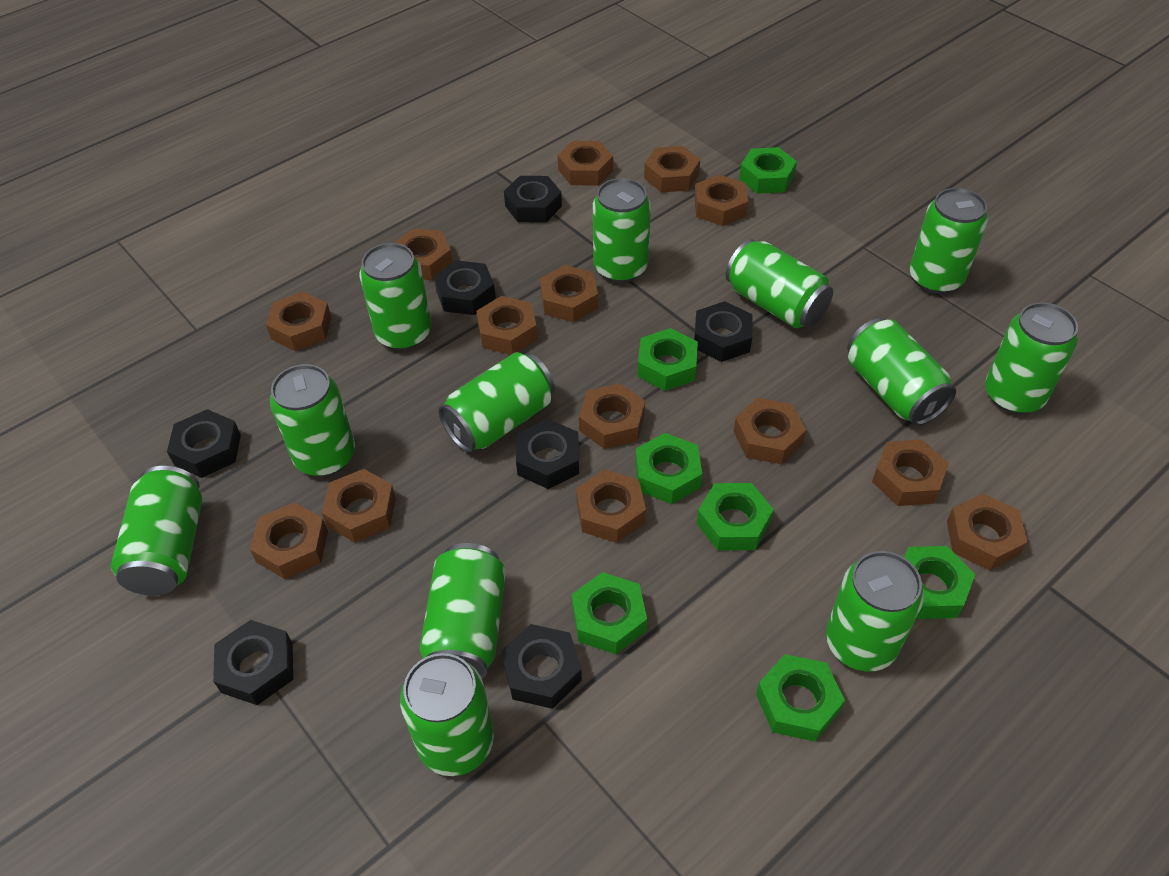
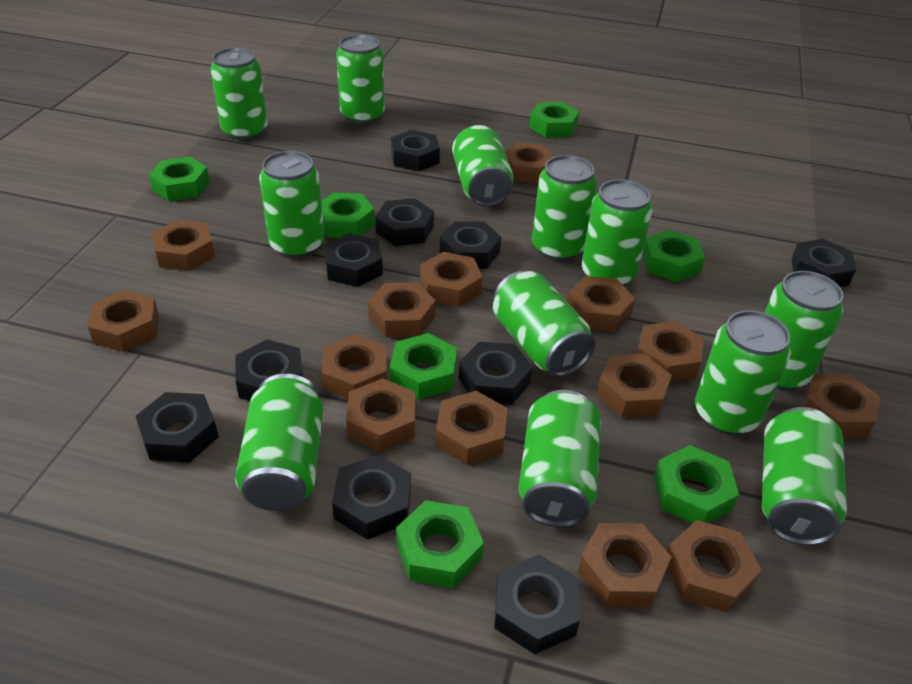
black nut: 7 -> 10

